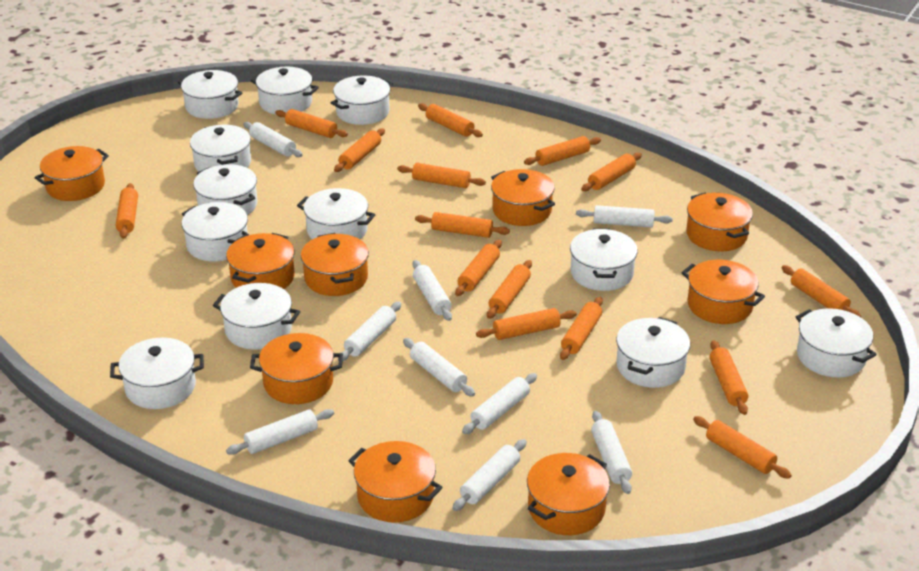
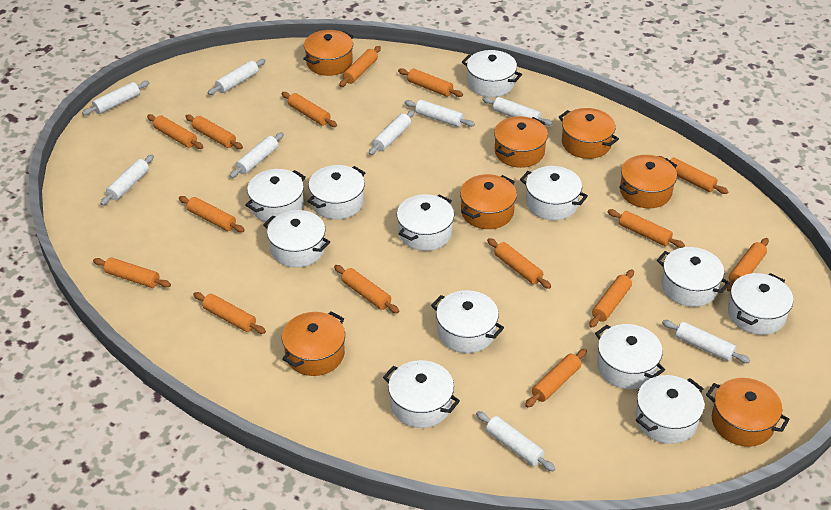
orange pot: 9 -> 7

